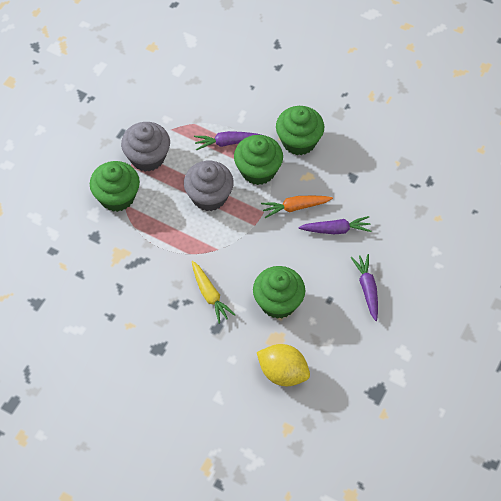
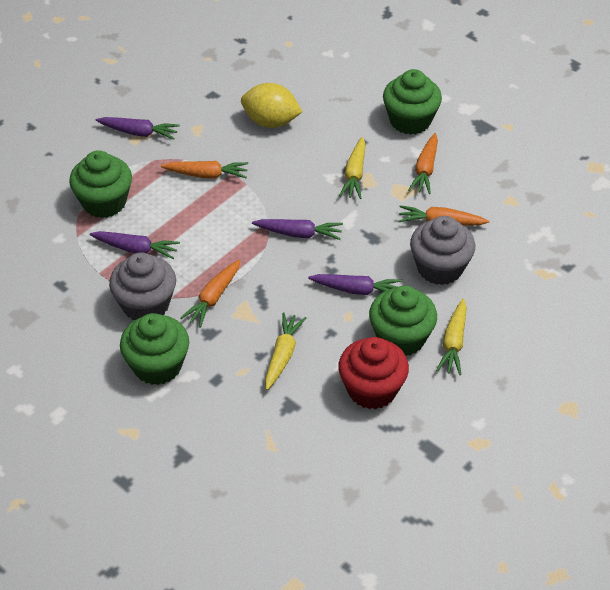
orange carrot: 1 -> 4
purple carrot: 3 -> 4
red cupcake: 0 -> 1
yellow carrot: 1 -> 3

